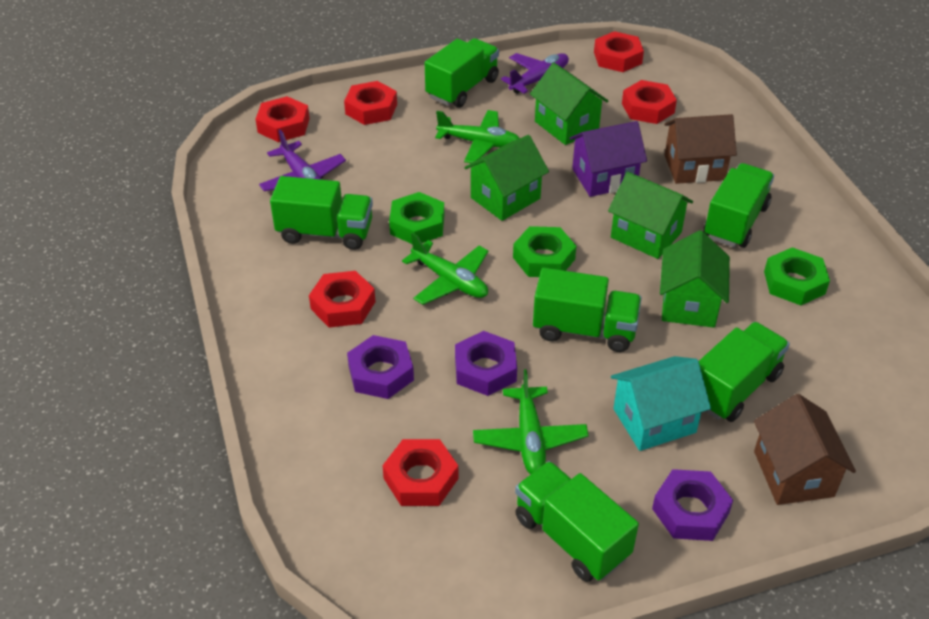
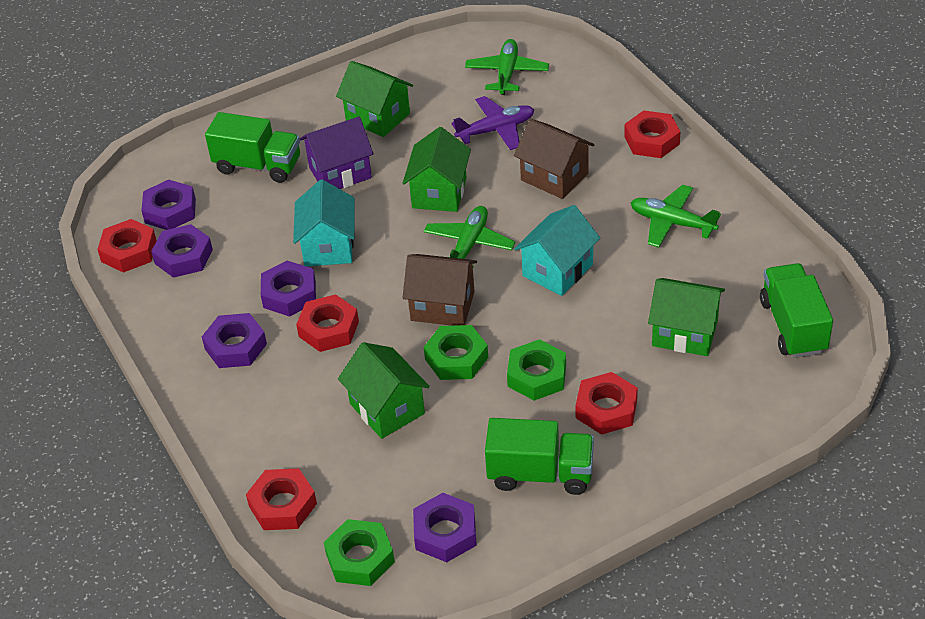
green truck: 6 -> 3
purple nut: 3 -> 5
purple plane: 2 -> 1
red nut: 6 -> 5
turquoise house: 1 -> 2

